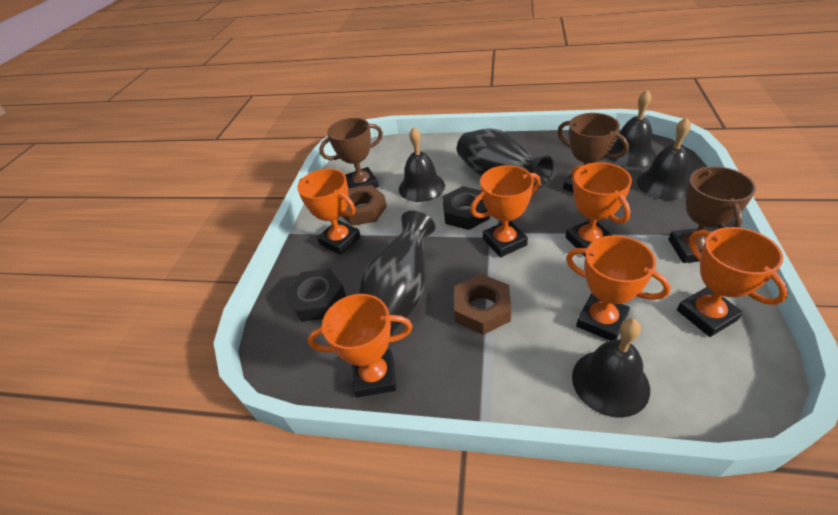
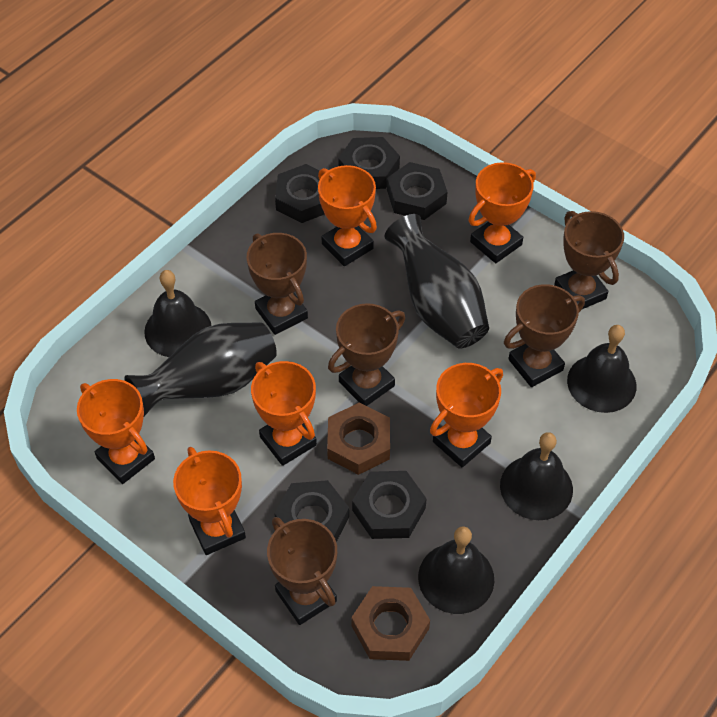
black nut: 2 -> 5
brown trophy: 3 -> 5

